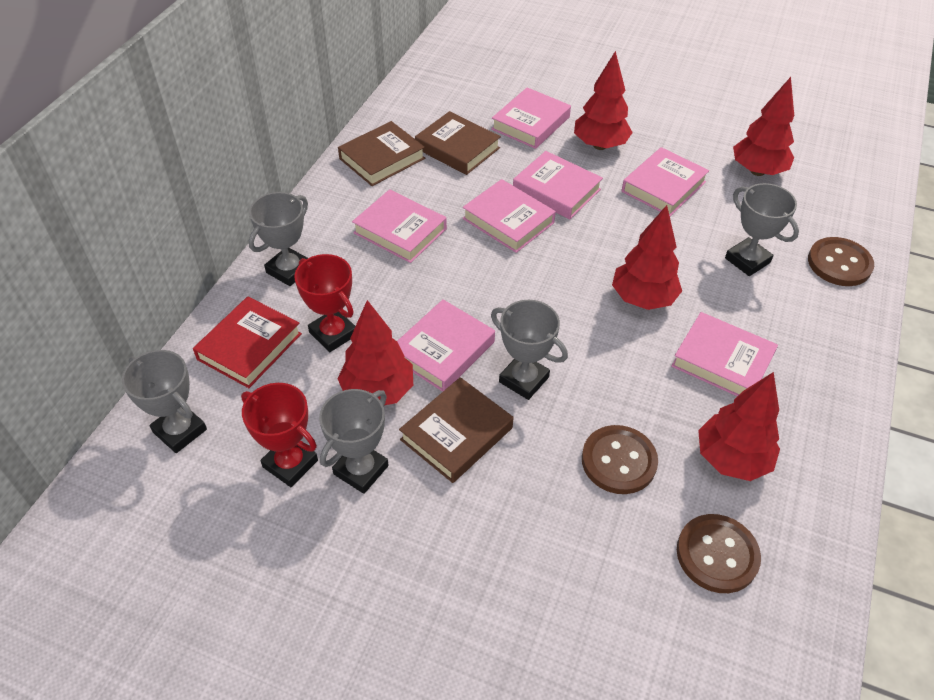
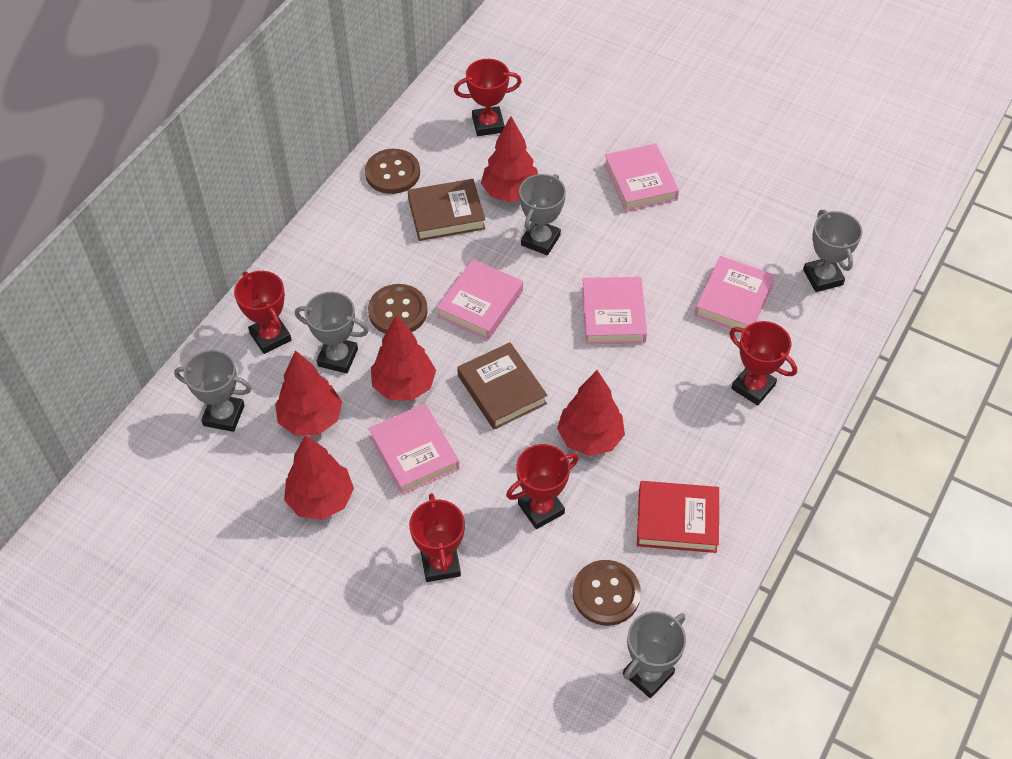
brown book: 3 -> 2
pink book: 7 -> 5
red trophy: 2 -> 5

